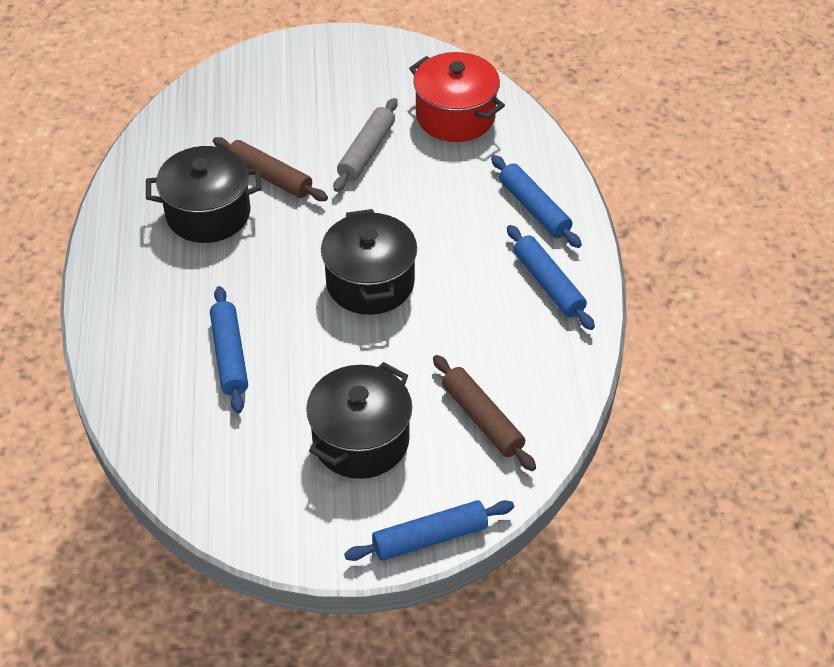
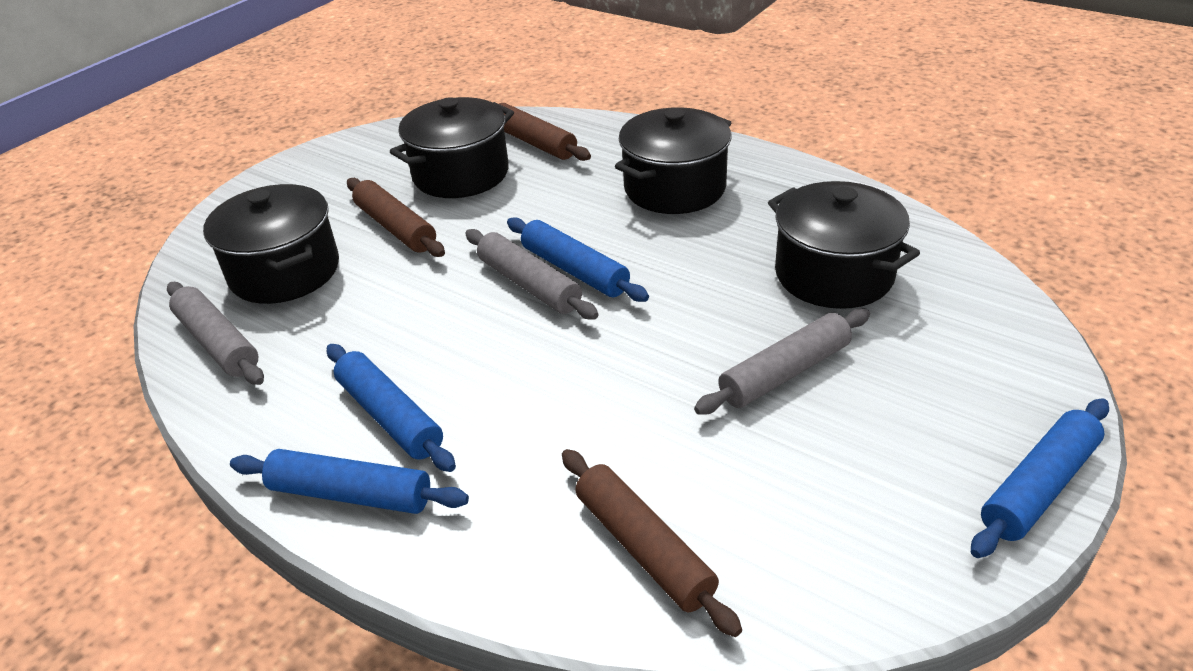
black pot: 3 -> 4
brown rolling pin: 2 -> 3
grey rolling pin: 1 -> 3
red pot: 1 -> 0

